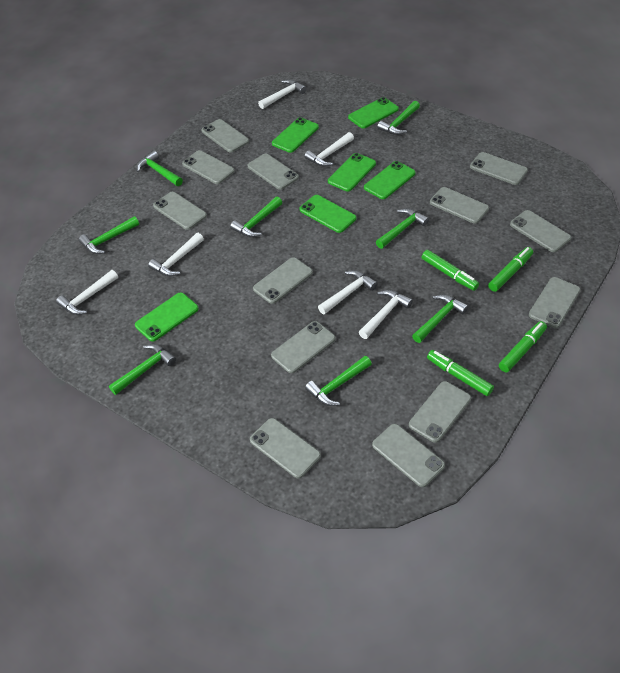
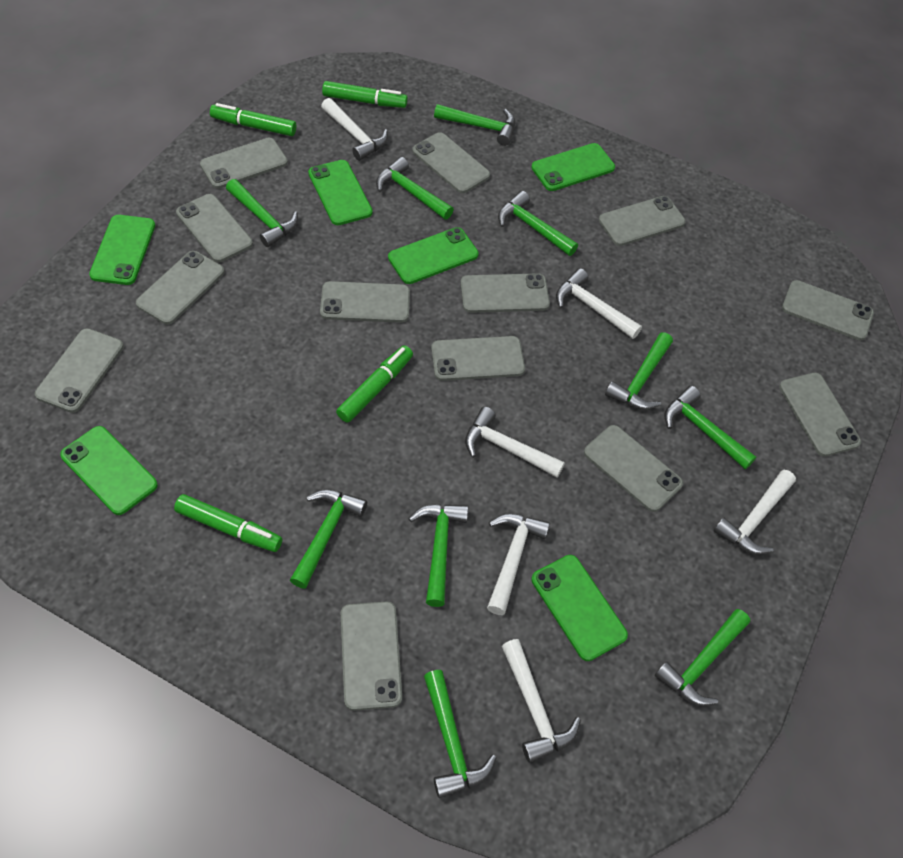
green hammer: 8 -> 10

